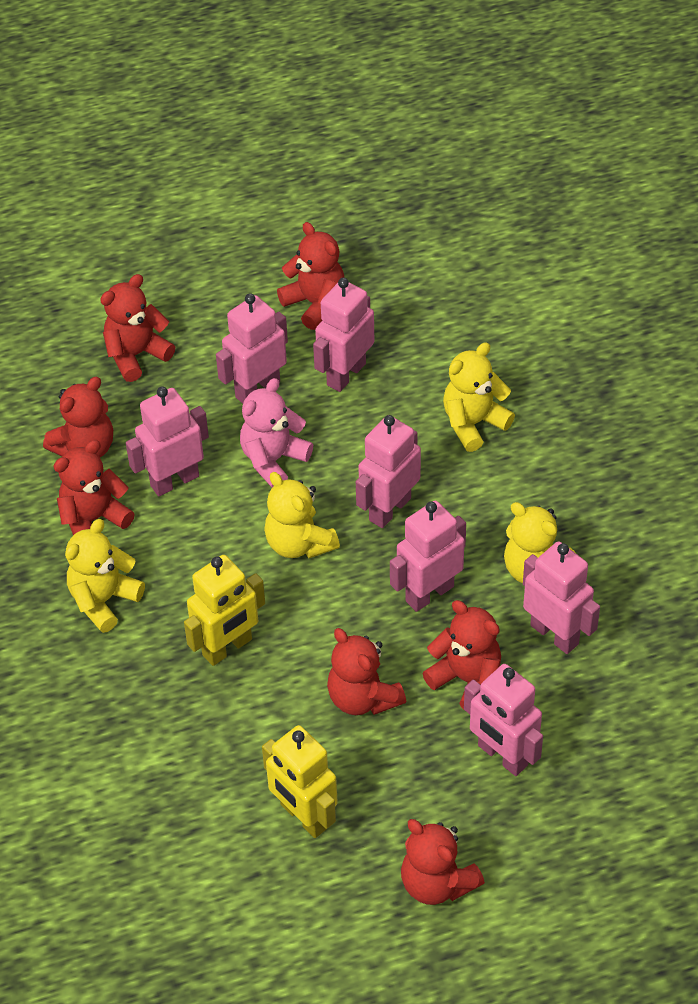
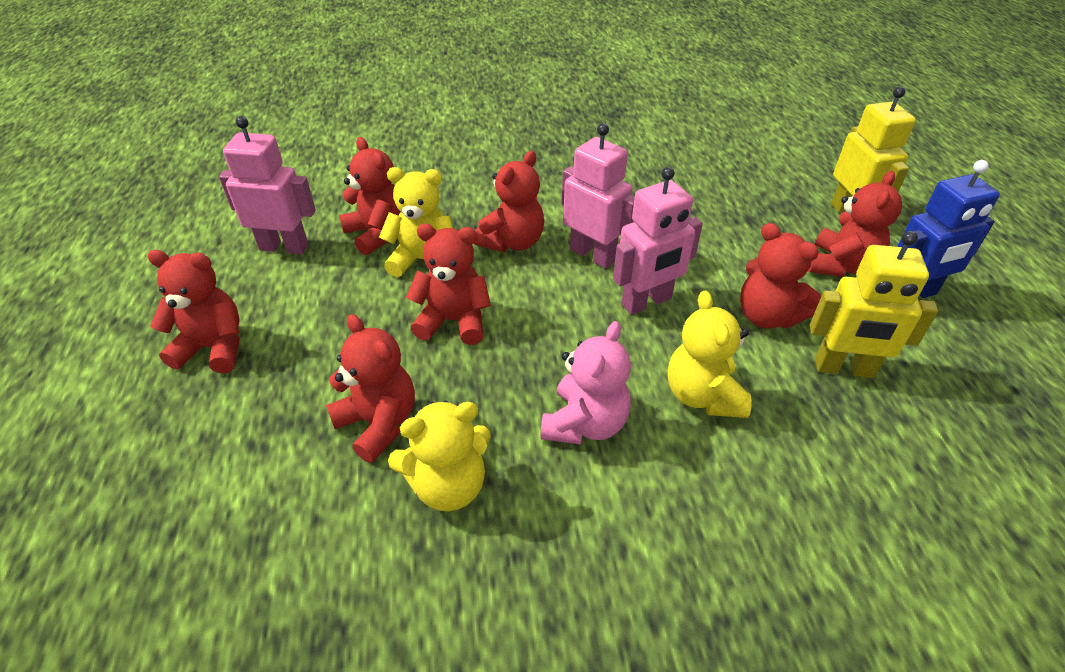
blue robot: 0 -> 1
pink robot: 7 -> 3
yellow teddy bear: 4 -> 3

